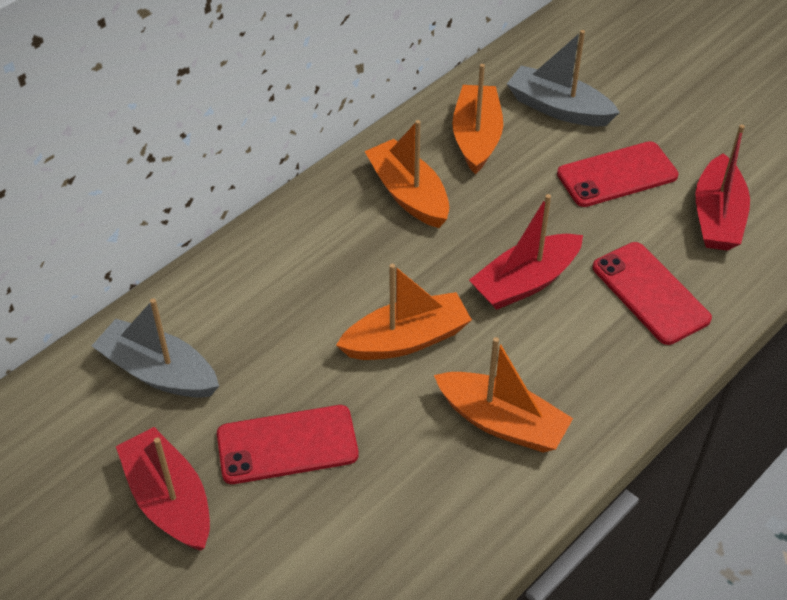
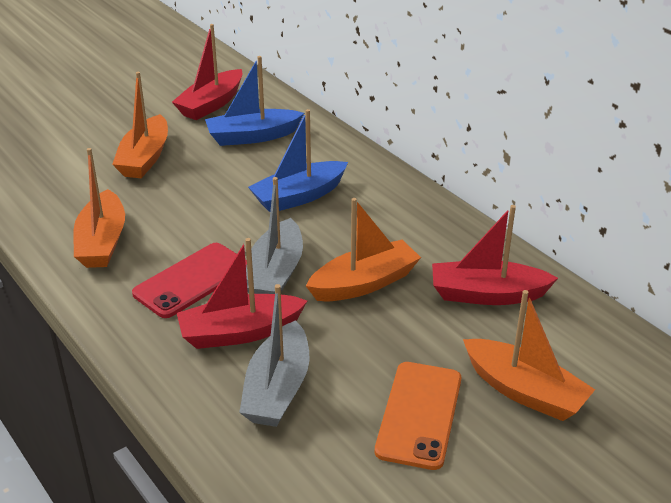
blue boat: 0 -> 2
orange phone: 0 -> 1
red phone: 3 -> 1

